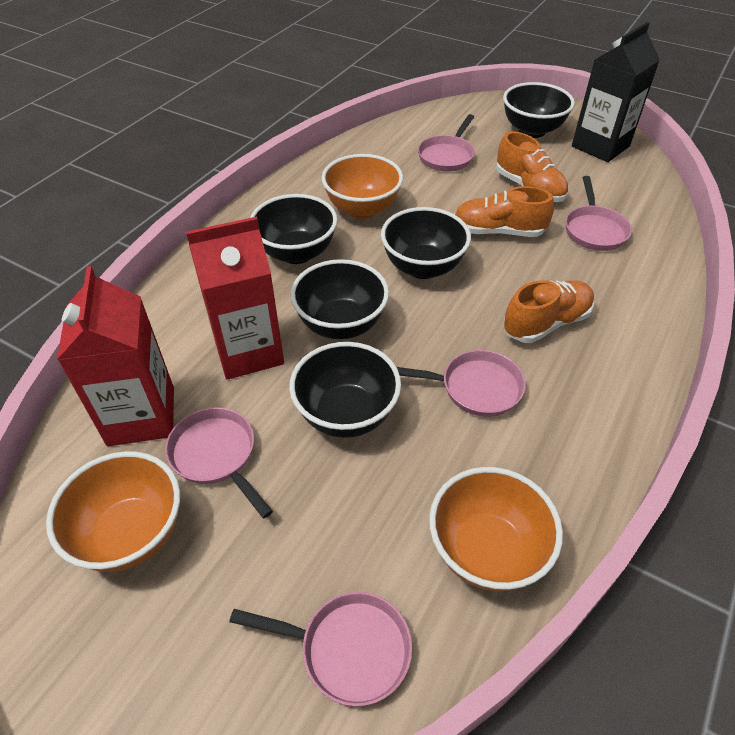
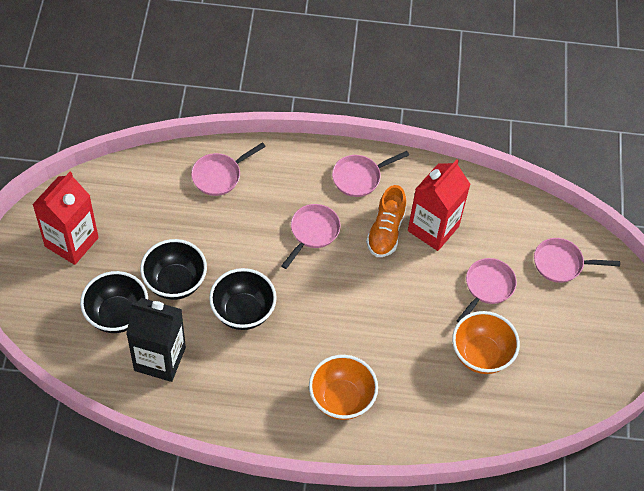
black bowl: 5 -> 3
orange bowl: 3 -> 2
orange shoe: 3 -> 1

